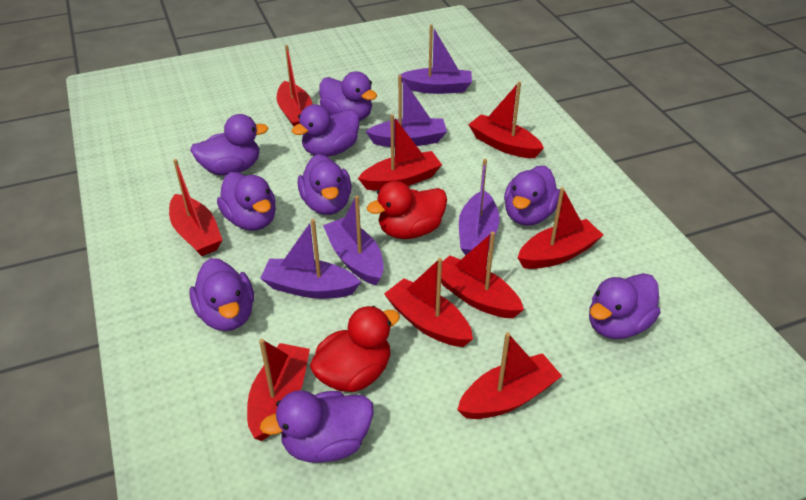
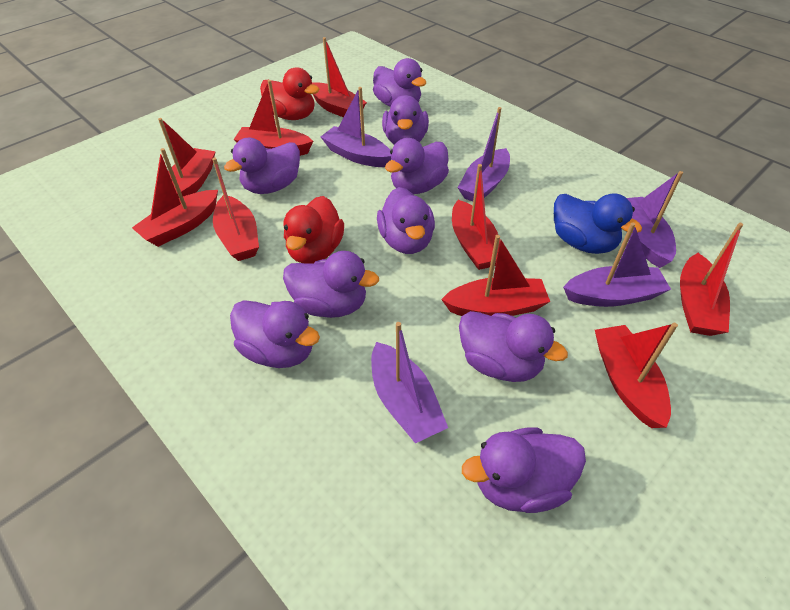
blue duck: 0 -> 1

